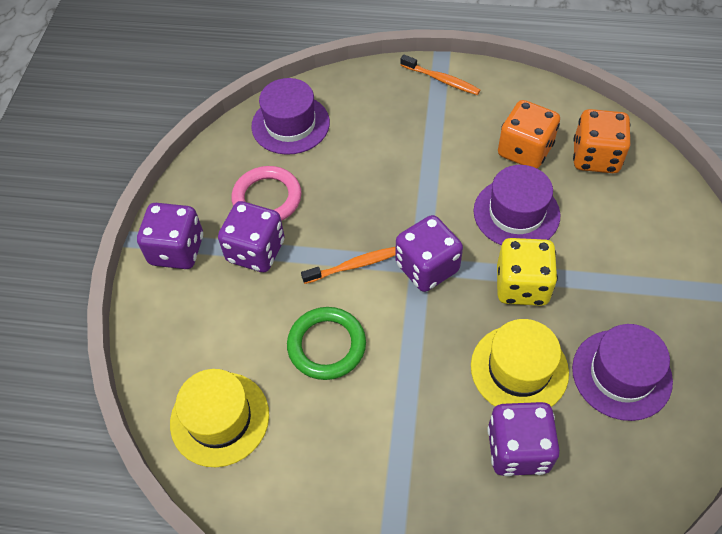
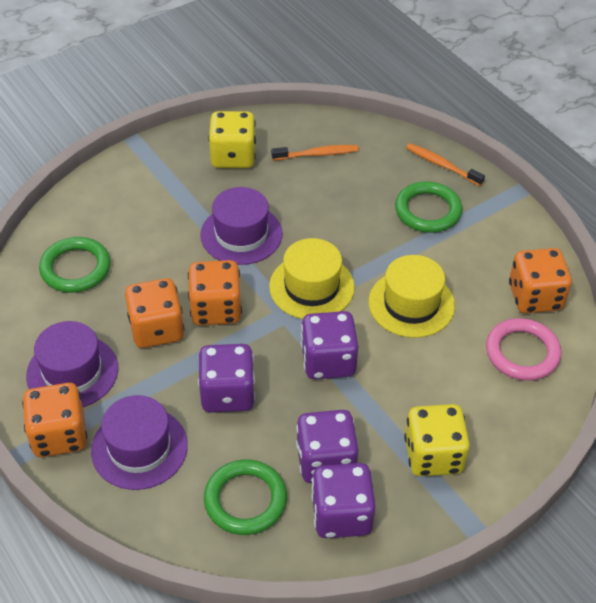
green ring: 1 -> 3
orange dice: 2 -> 4
yellow dice: 1 -> 2

